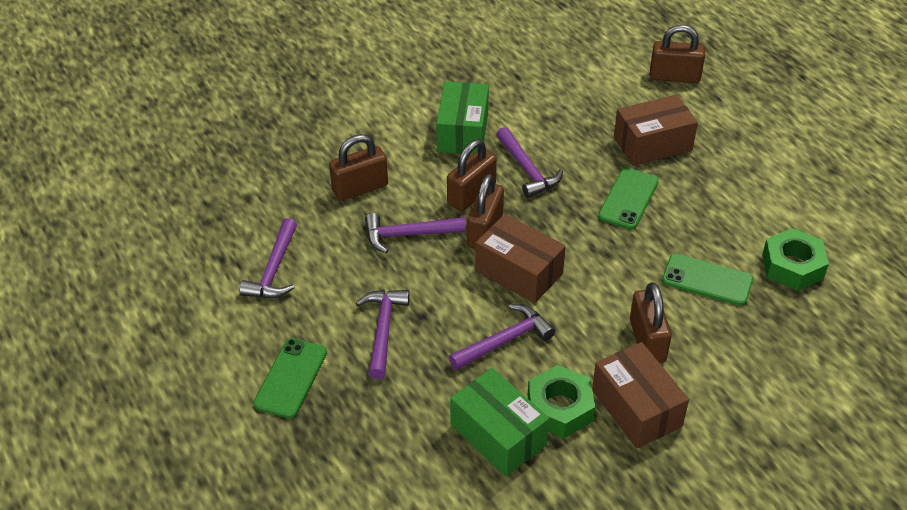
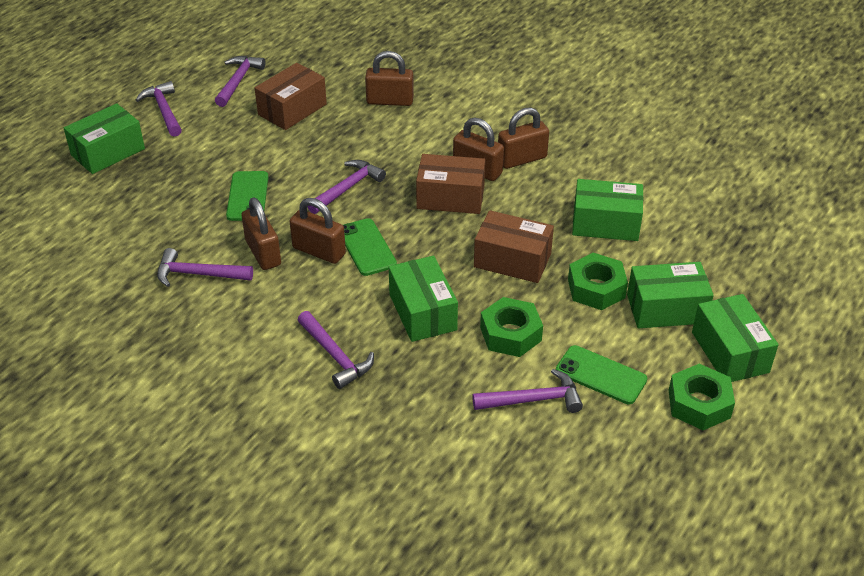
green box: 2 -> 5
green nut: 2 -> 3
purple hammer: 5 -> 6

